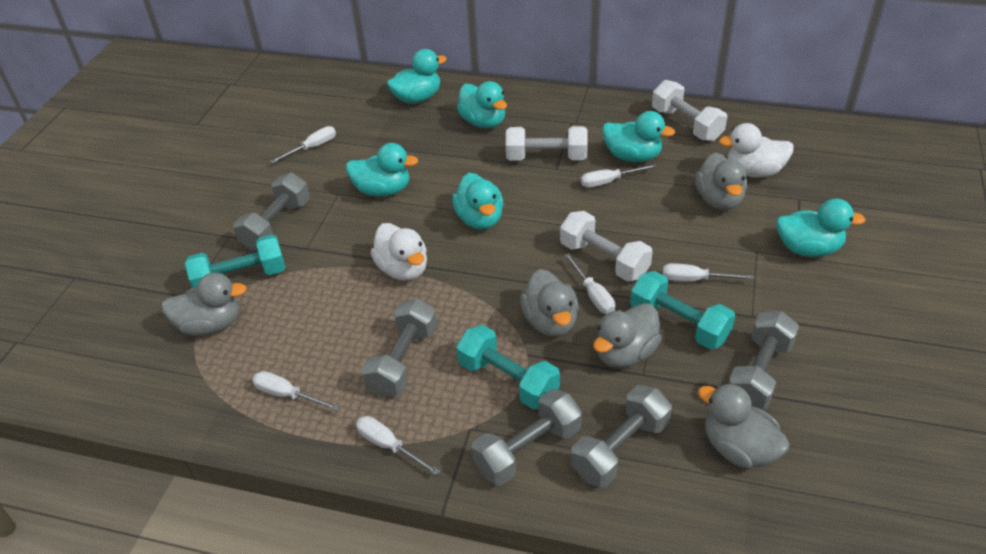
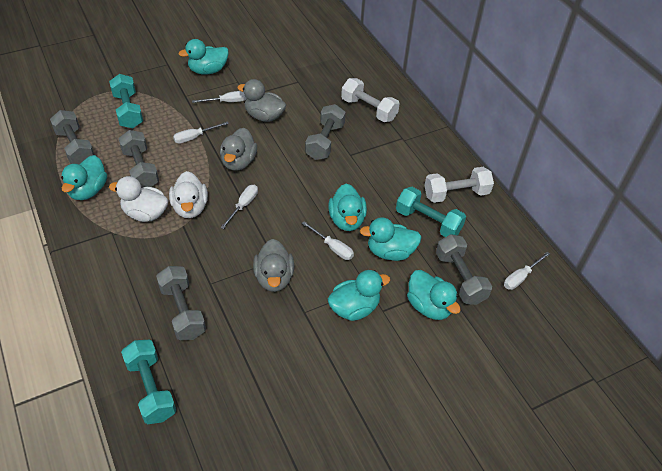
grey duck: 5 -> 3
white dumbbell: 3 -> 2
white screwdriver: 6 -> 5

